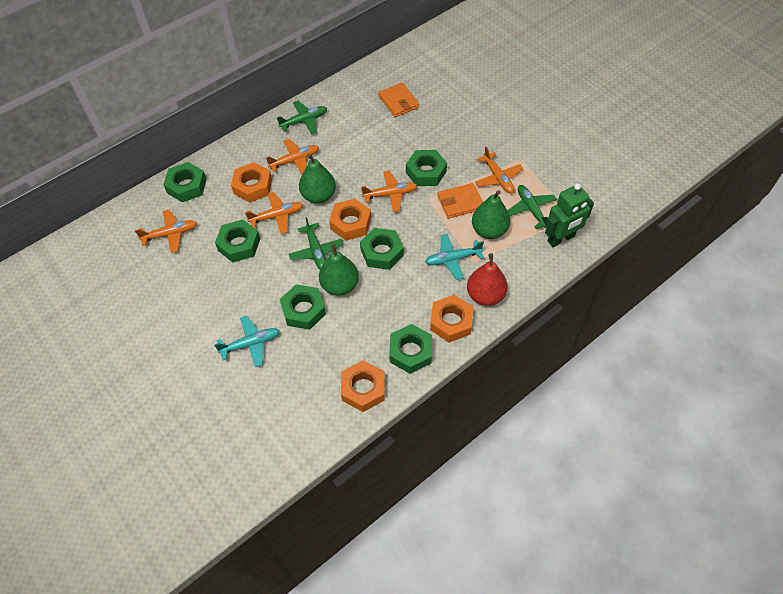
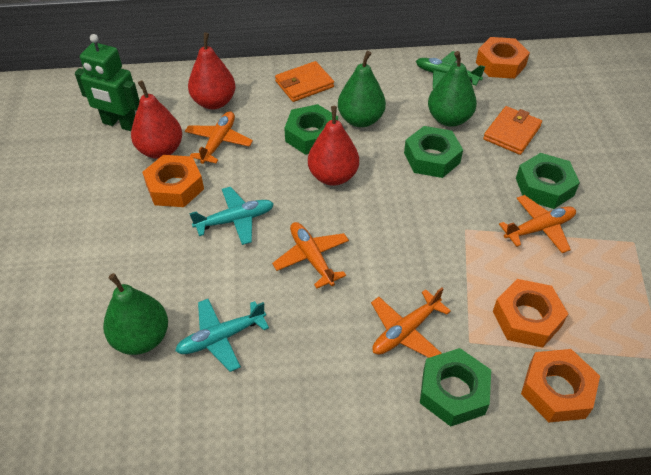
green nut: 6 -> 4
green plane: 3 -> 1
orange plane: 5 -> 4
red pear: 1 -> 3

